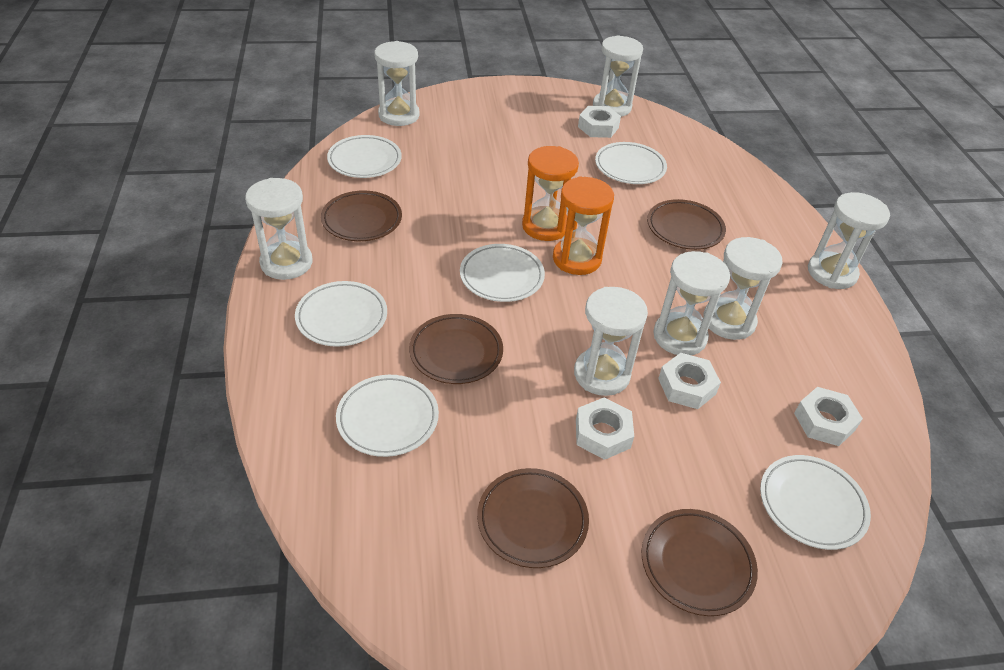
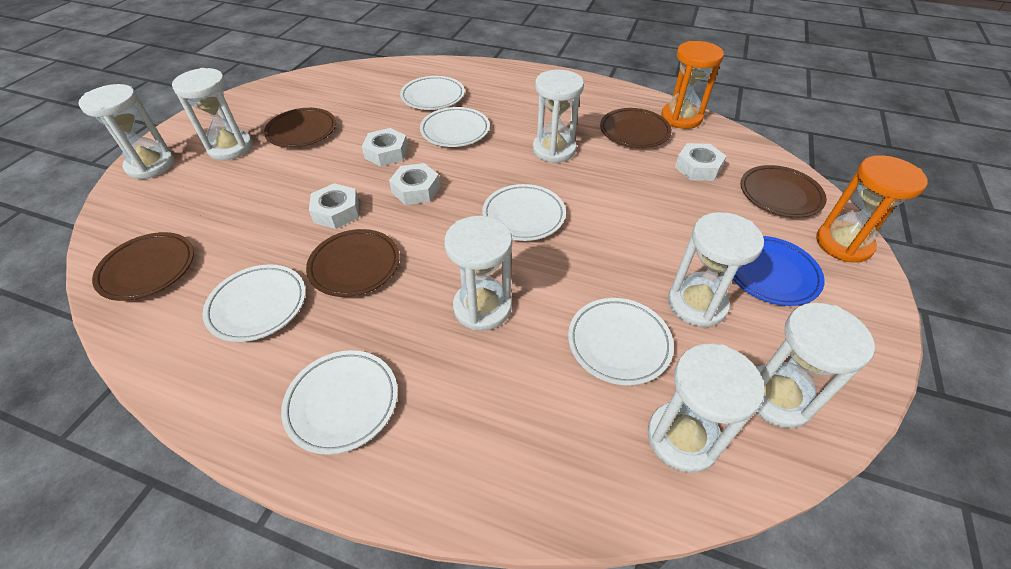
blue plate: 0 -> 1

